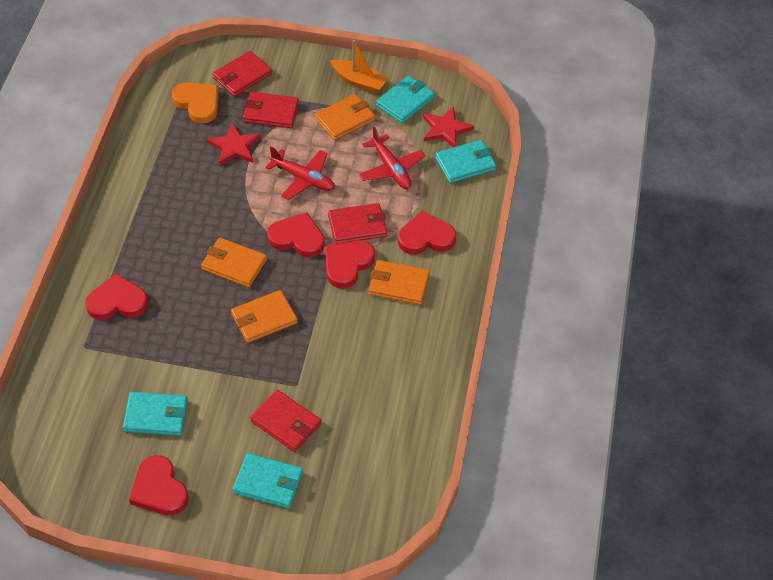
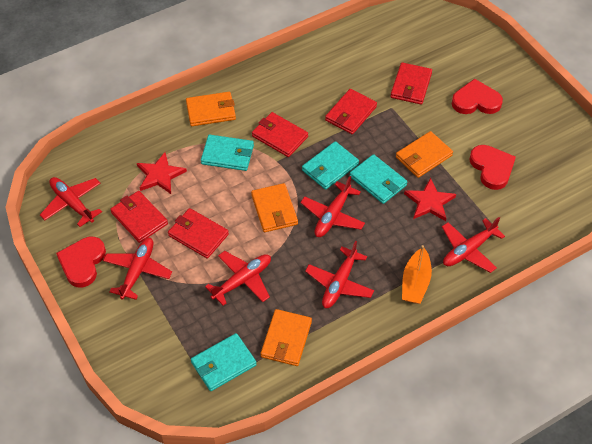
orange heart: 1 -> 0
red heart: 5 -> 3
red plane: 2 -> 6
red wallet: 4 -> 5

